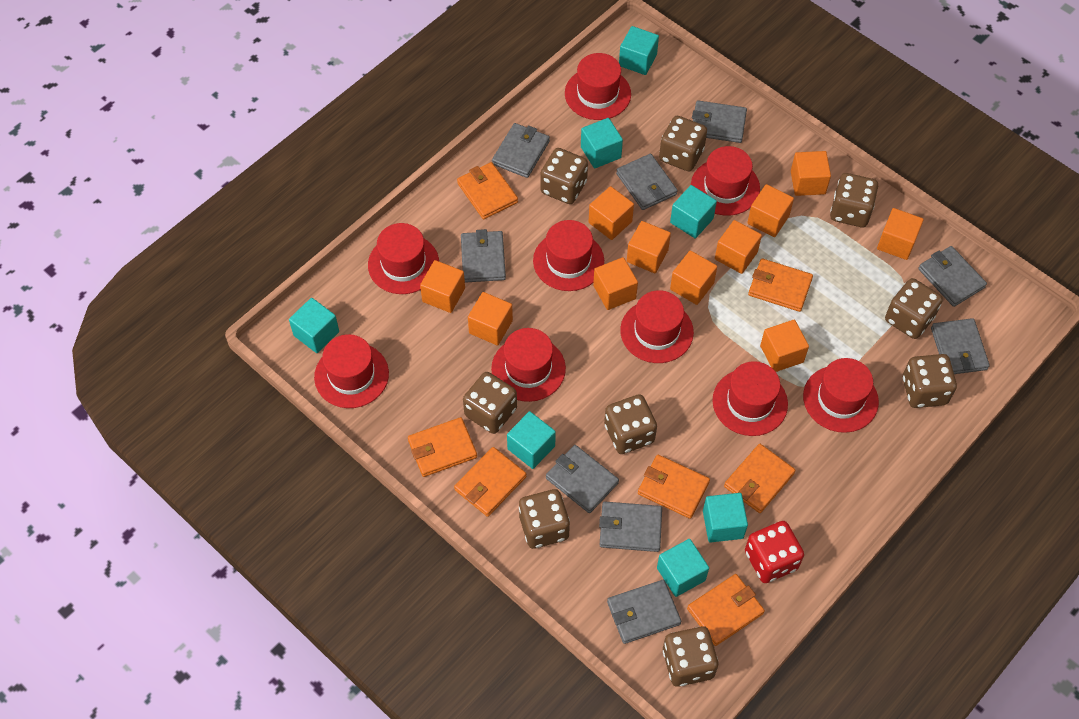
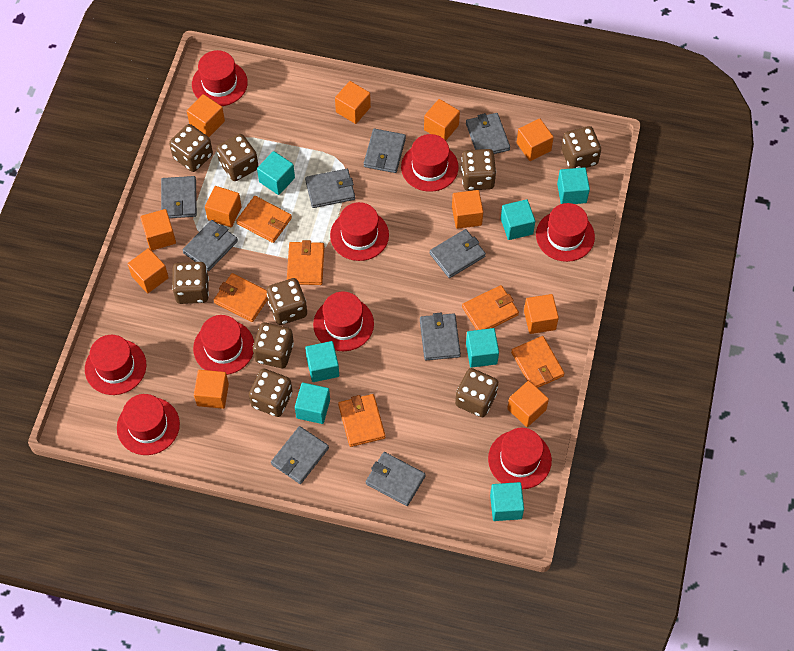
orange wallet: 7 -> 6
red dice: 1 -> 0

